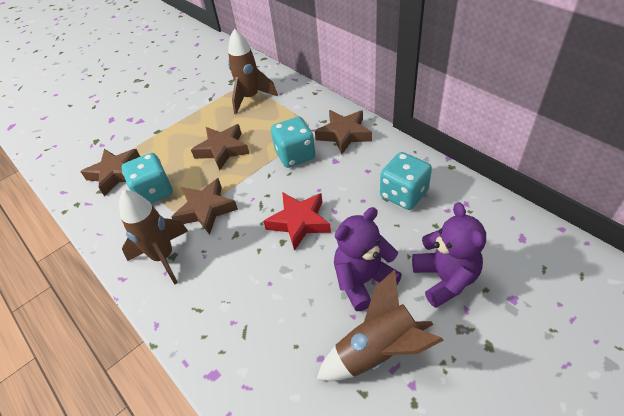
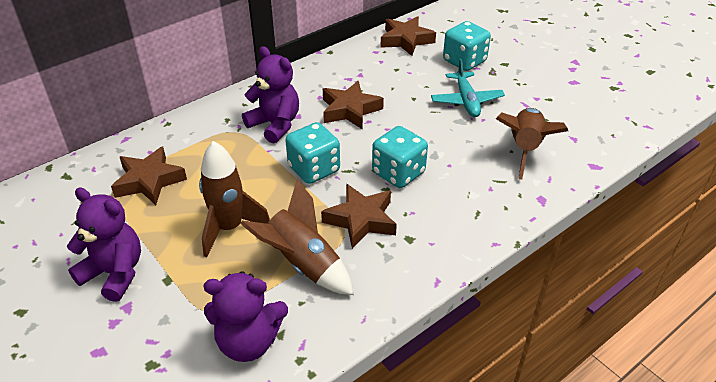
purple teddy bear: 2 -> 3
red star: 1 -> 0
turquoise plane: 0 -> 1

